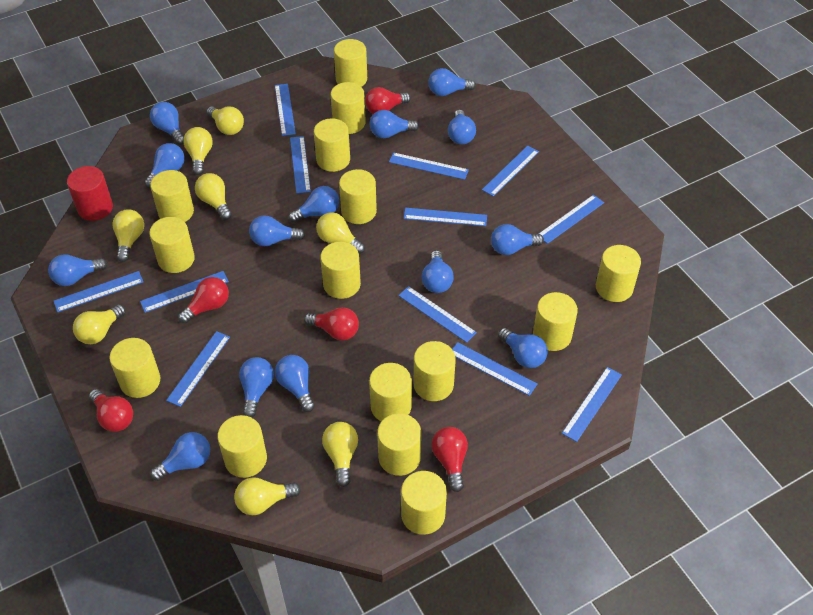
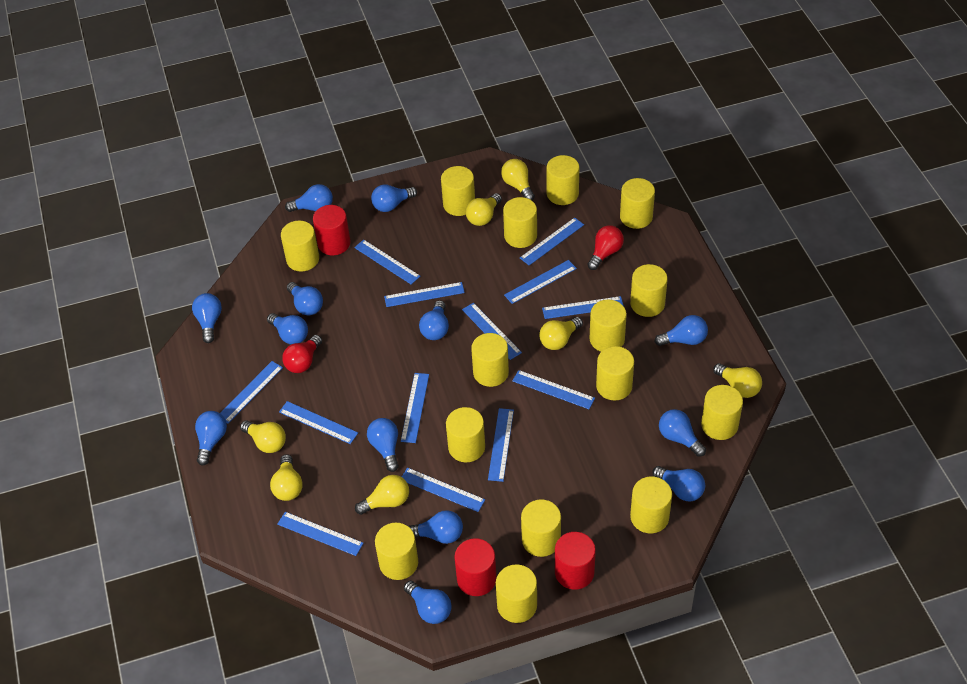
blue light bulb: 14 -> 13
blue ruler: 12 -> 13
red cylinder: 1 -> 3
red light bulb: 5 -> 2
yellow light bulb: 8 -> 7

